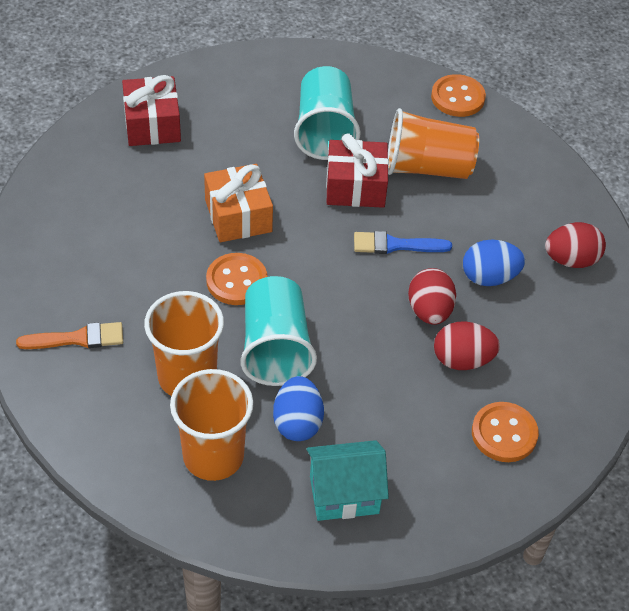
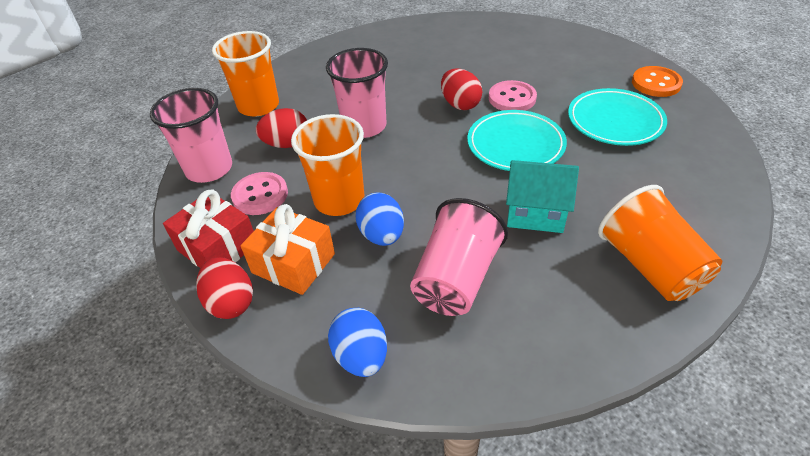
blue brush: 1 -> 0
orange brush: 1 -> 0
orange button: 3 -> 1
pink button: 0 -> 2
pink cup: 0 -> 3
red gift: 2 -> 1
turquoise cup: 2 -> 0
turquoise plate: 0 -> 2

